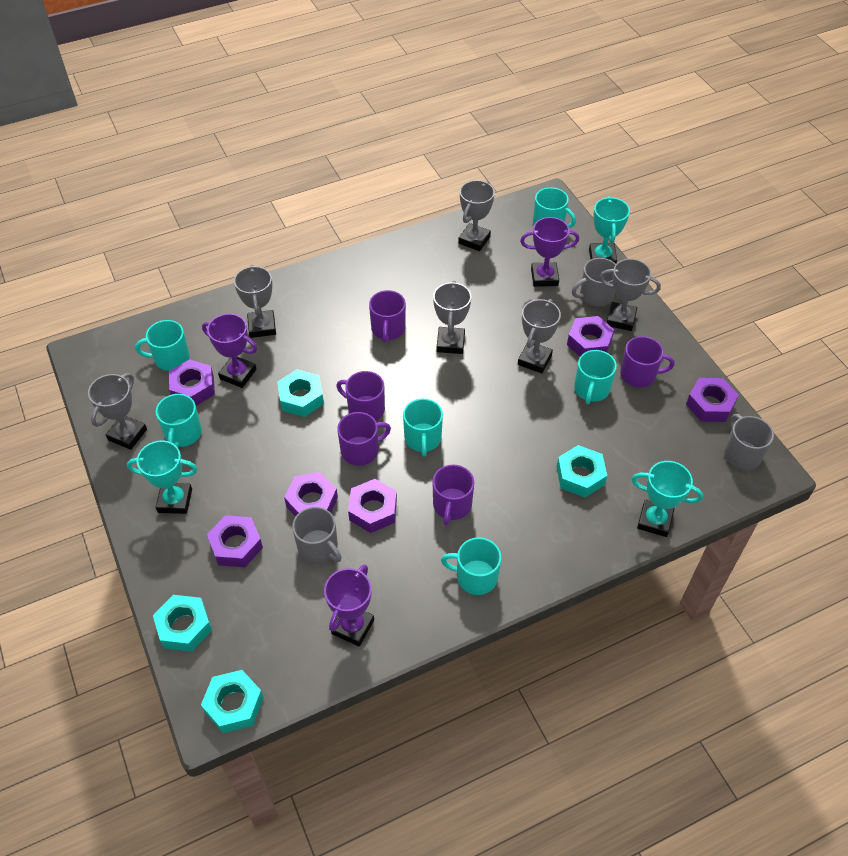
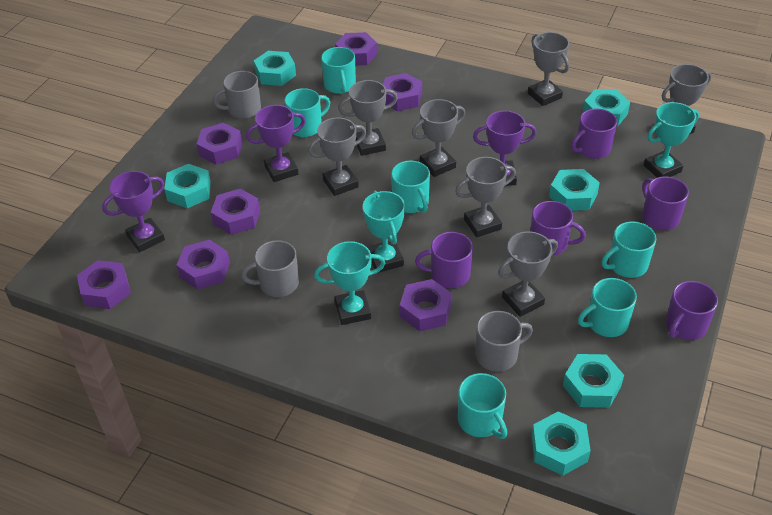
grey trophy: 6 -> 7
purple nut: 6 -> 7
turquoise nut: 4 -> 6

